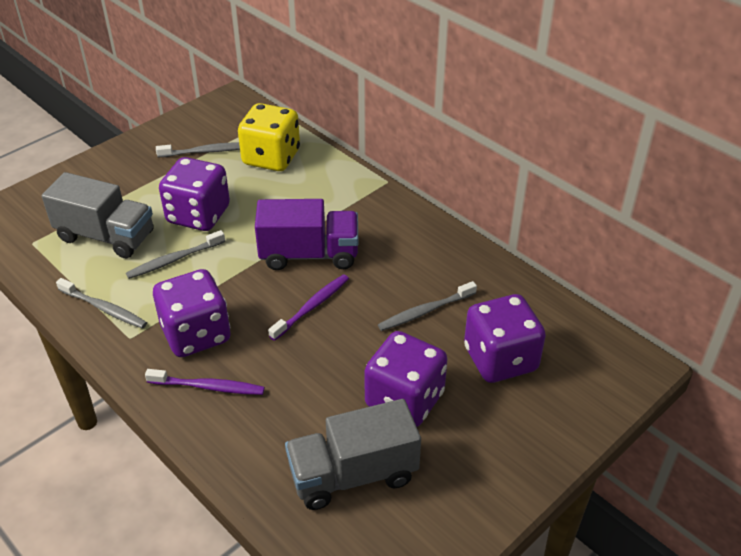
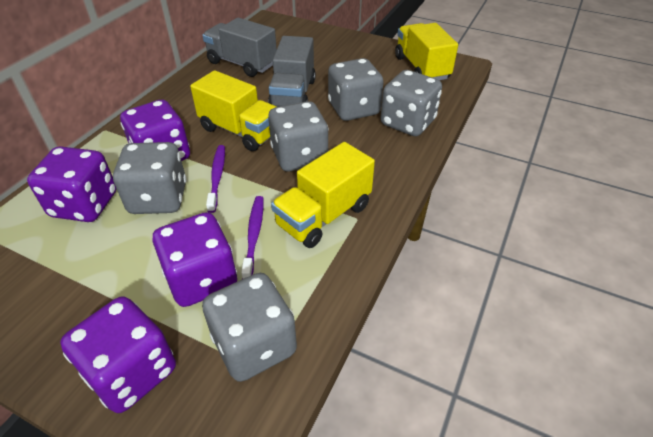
grey dice: 0 -> 5
grey toothbrush: 4 -> 0
purple truck: 1 -> 0
yellow dice: 1 -> 0
yellow truck: 0 -> 3

